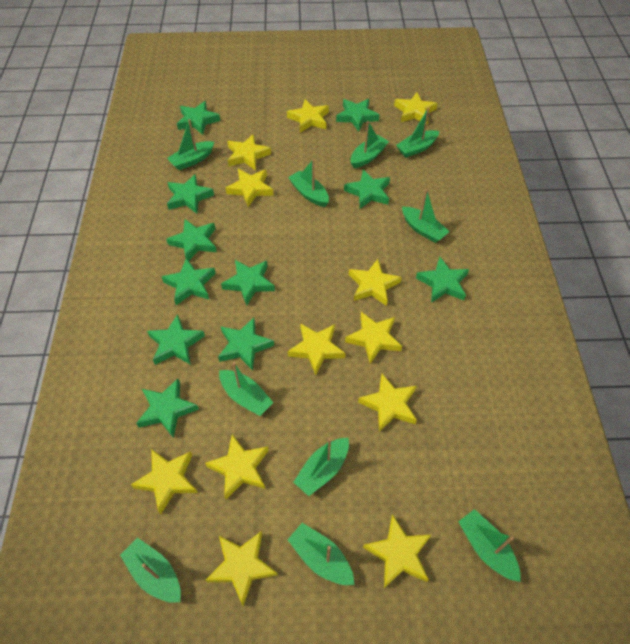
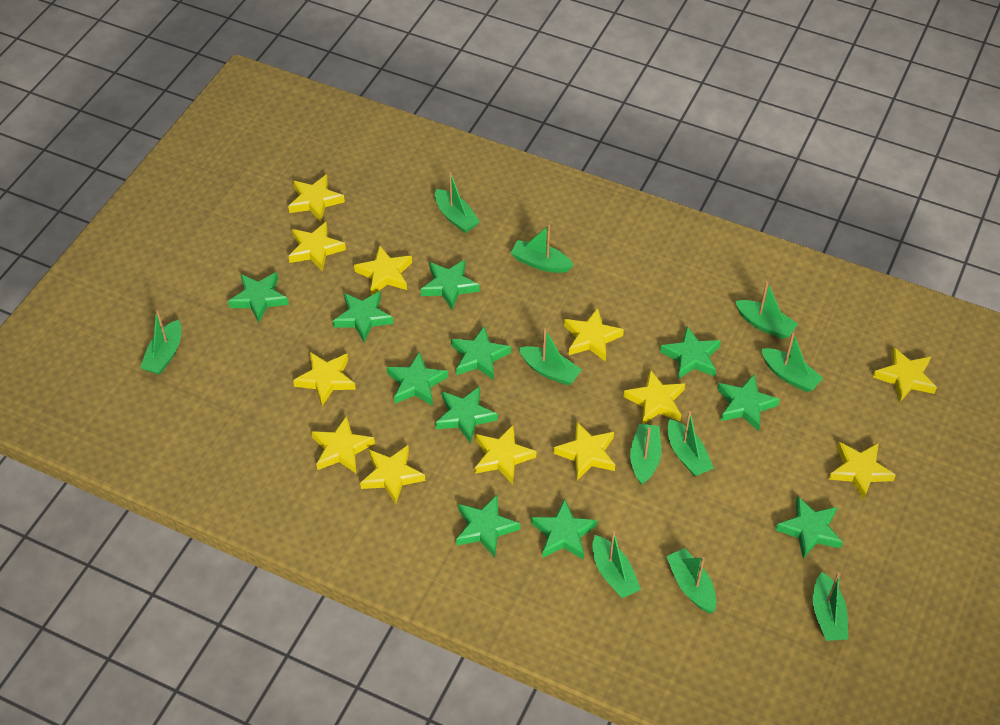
green boat: 10 -> 11

